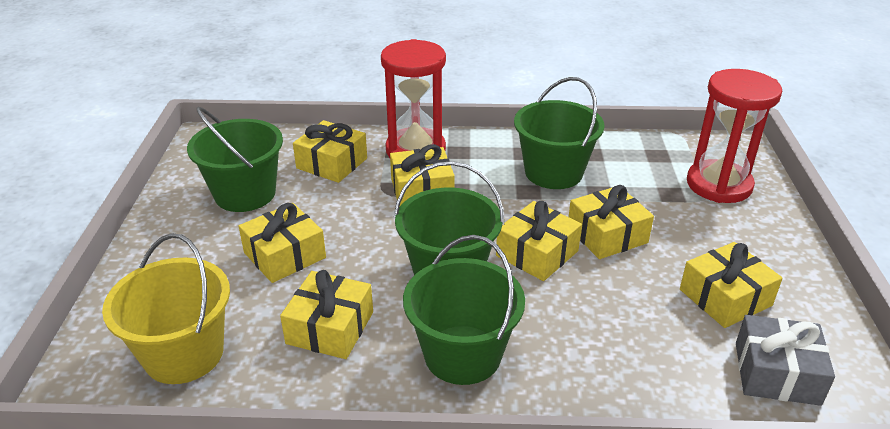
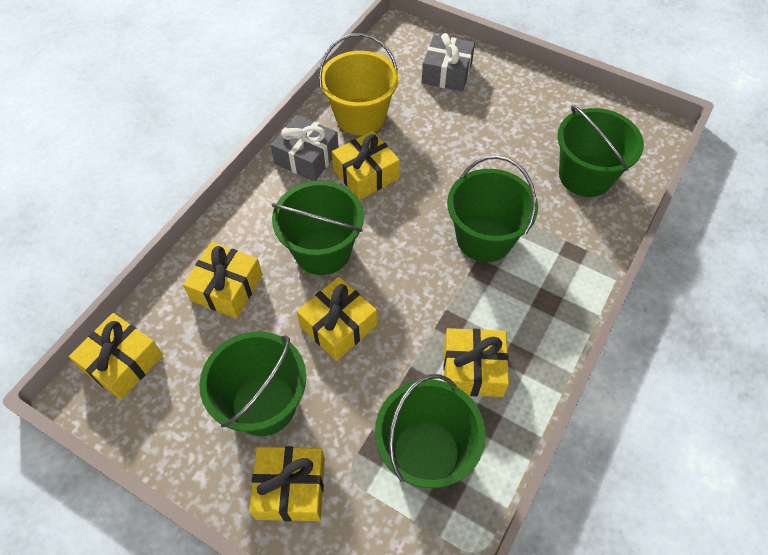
green bucket: 4 -> 5
grey gift: 1 -> 2
red hourglass: 2 -> 0
yellow gift: 7 -> 6

